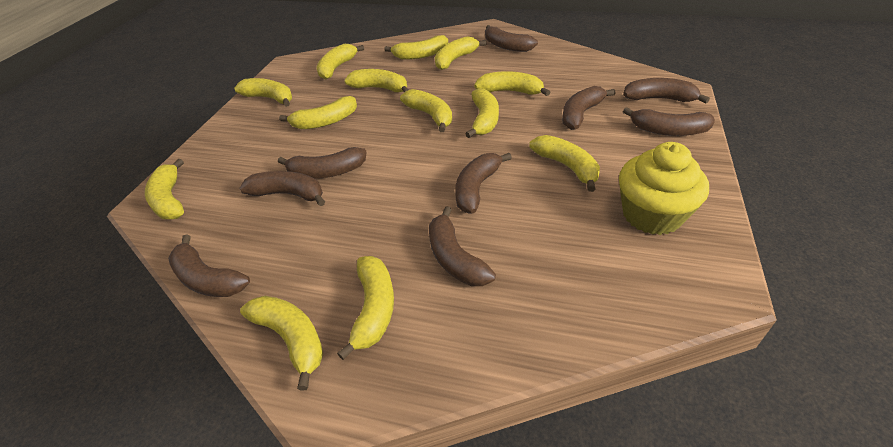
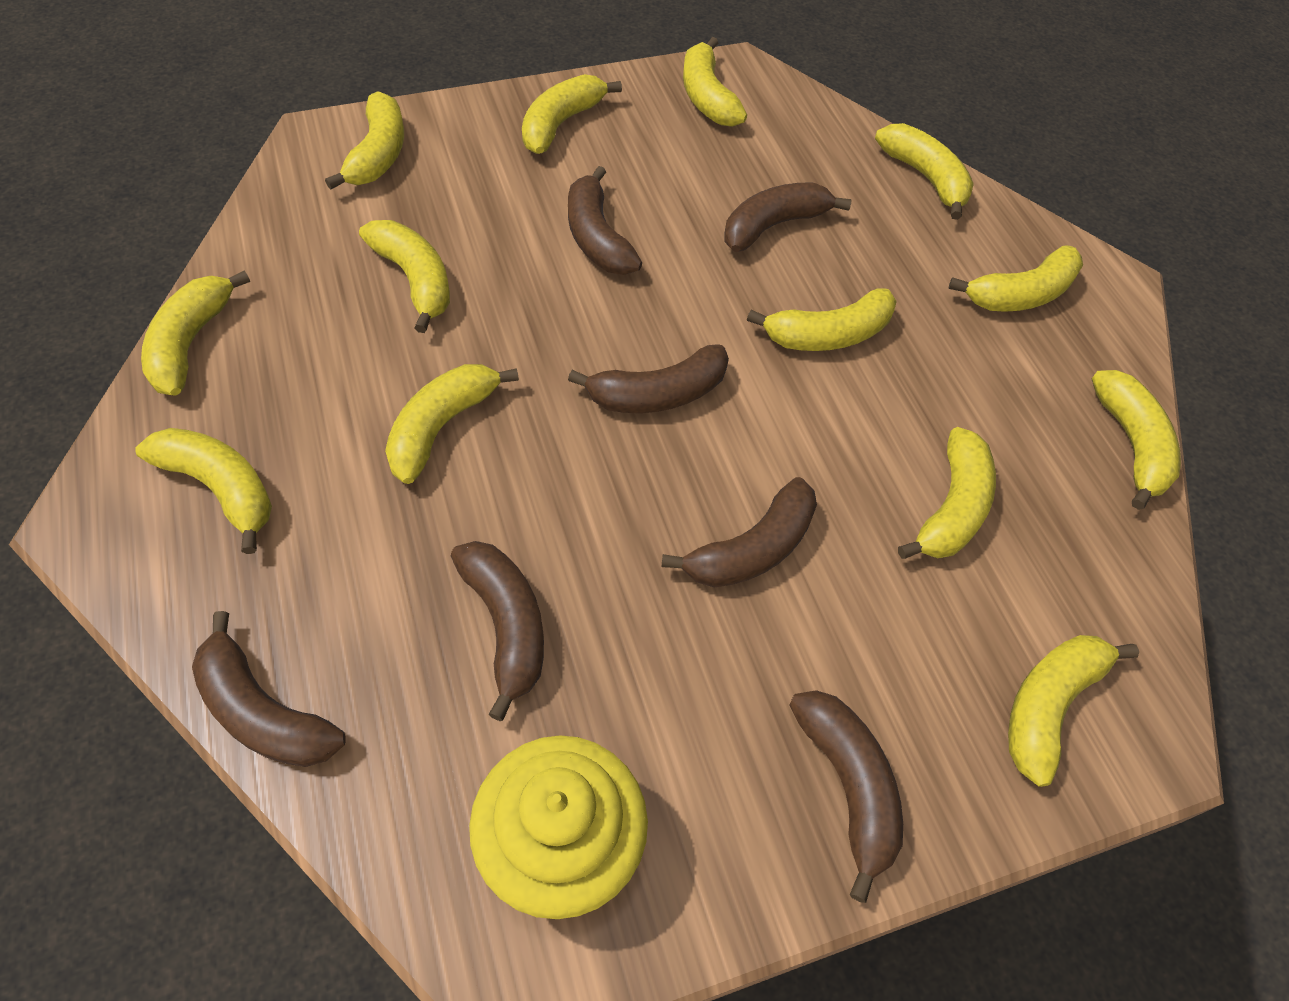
brown banana: 9 -> 7

